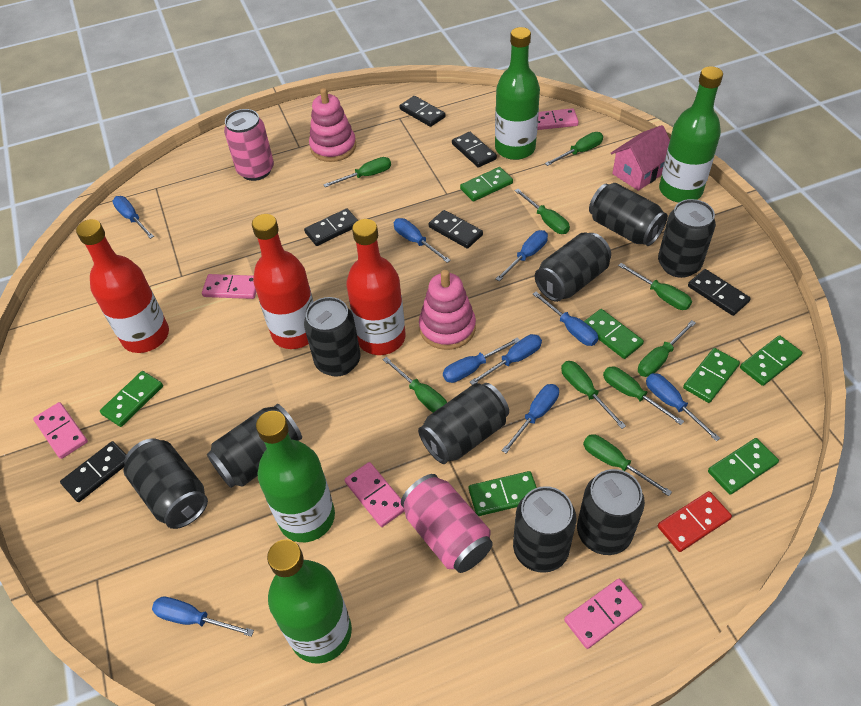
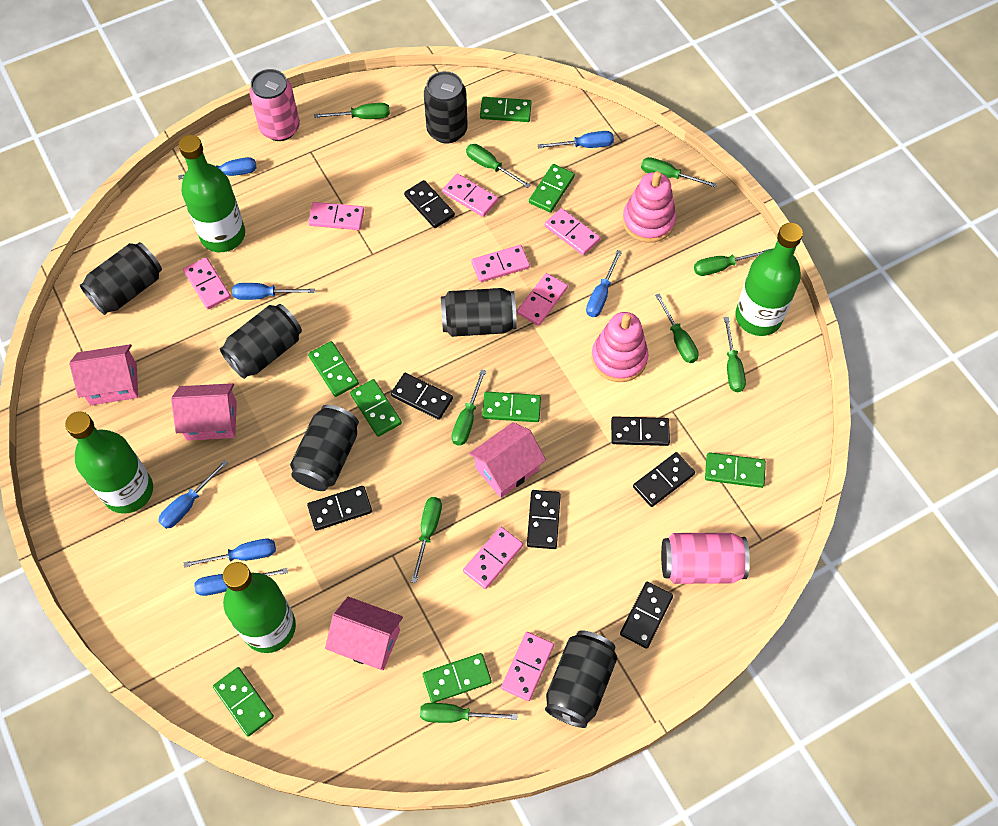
black can: 9 -> 6
black domino: 6 -> 7
blue screwdriver: 9 -> 7
green domino: 7 -> 8
pink domino: 5 -> 8
pink house: 1 -> 4
red bottle: 3 -> 0
red domino: 1 -> 0

